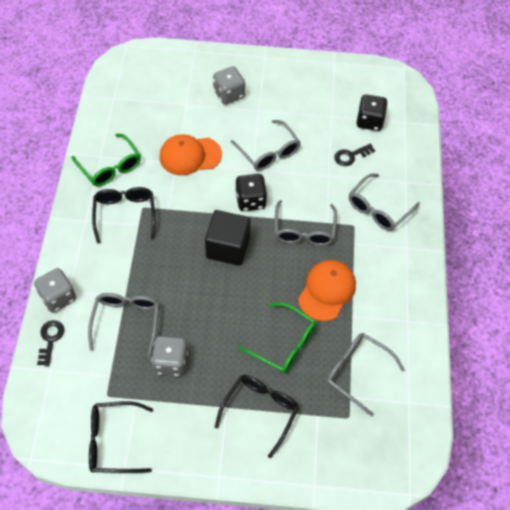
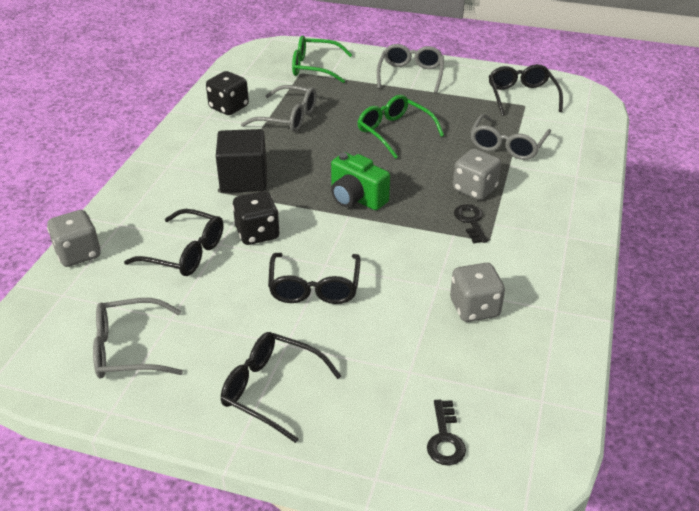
black glasses: 3 -> 4
green camera: 0 -> 1
grey glasses: 5 -> 4
orange cap: 2 -> 0

